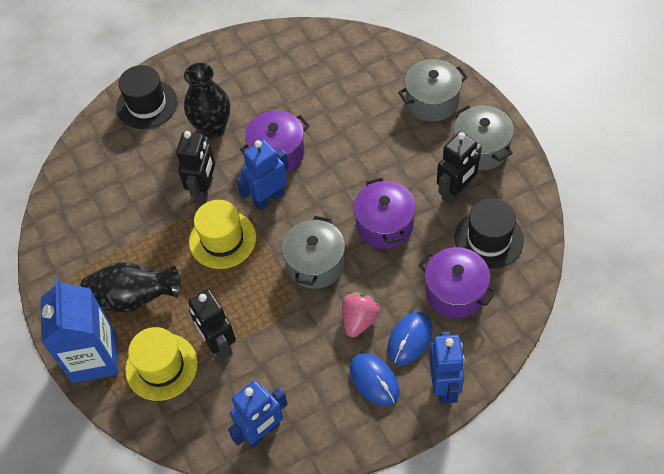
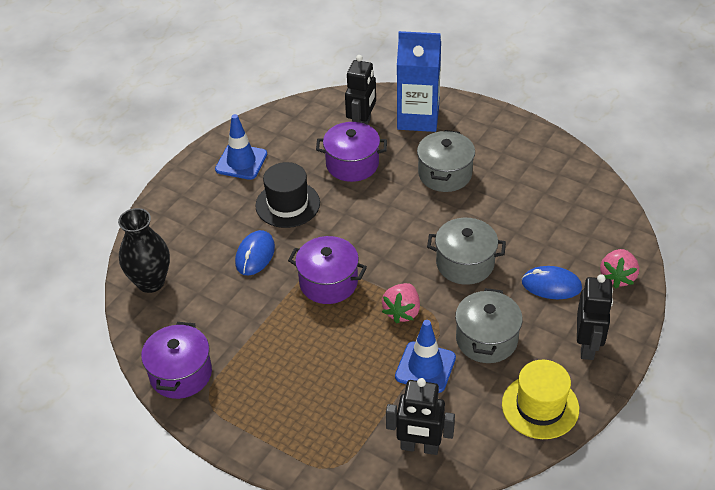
black hat: 2 -> 1
black vase: 2 -> 1
blue robot: 3 -> 0
blue traffic cone: 0 -> 2
pink strawberry: 1 -> 2
yellow hat: 2 -> 1

